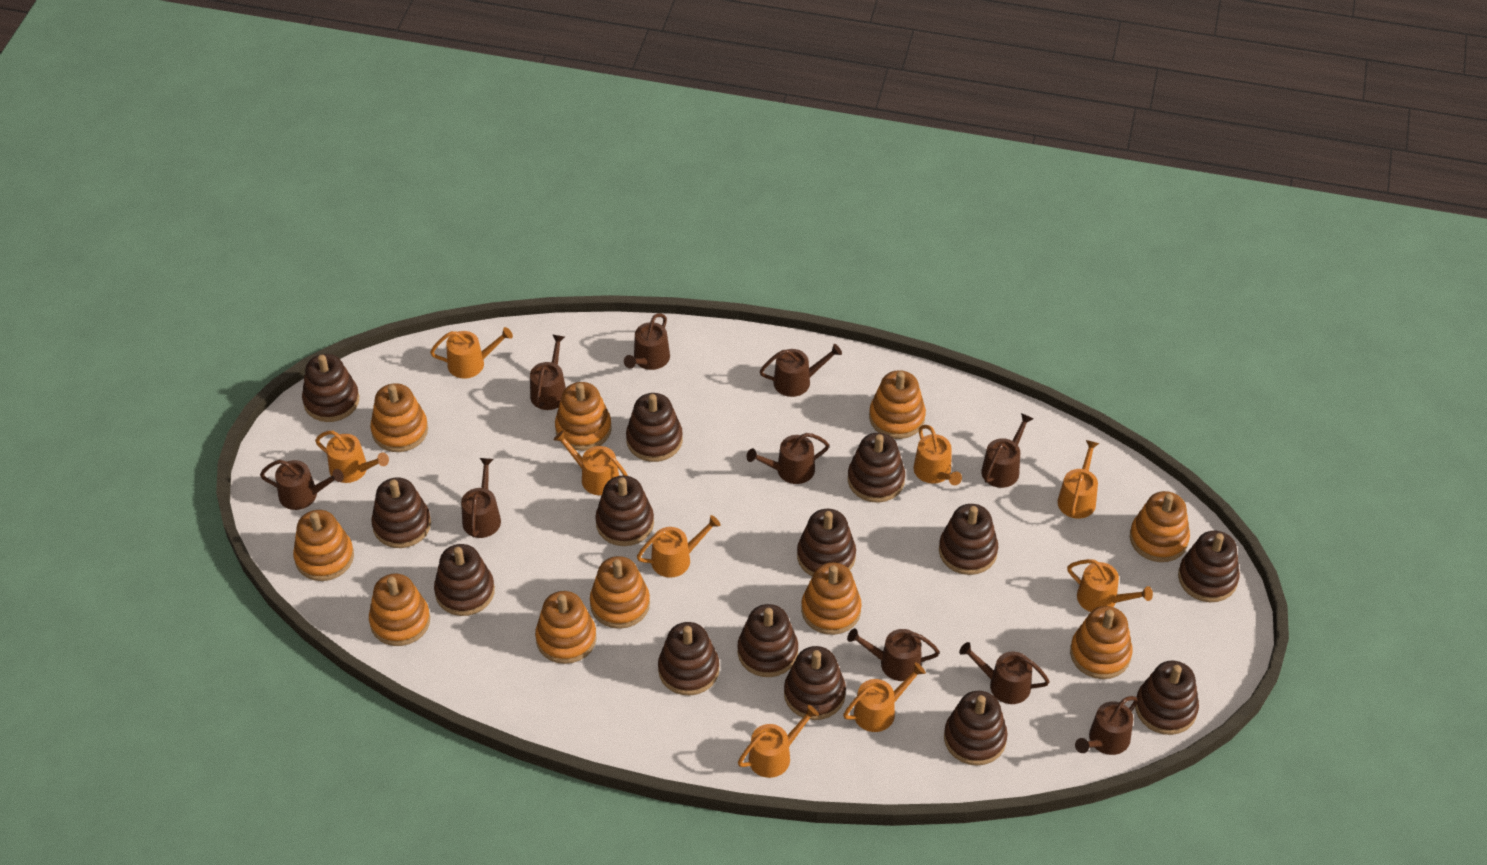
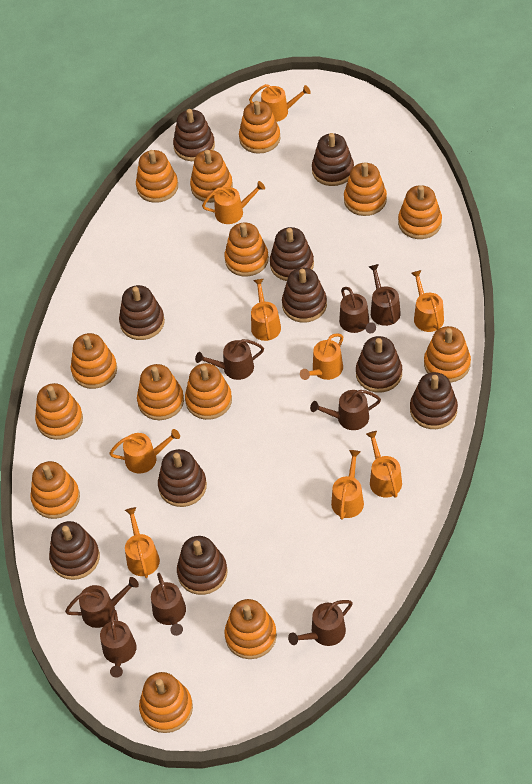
brown stacking toy: 14 -> 10
brown watering can: 10 -> 8
orange stacking toy: 10 -> 14

